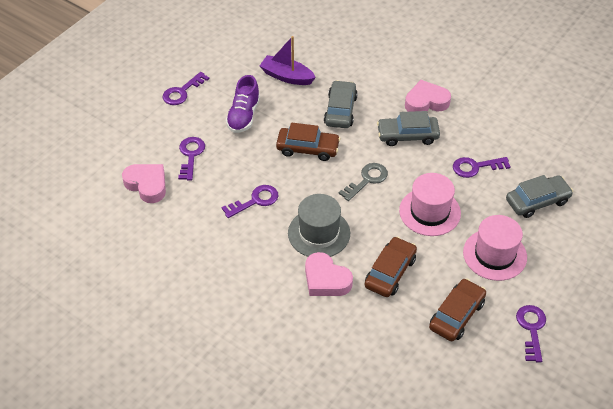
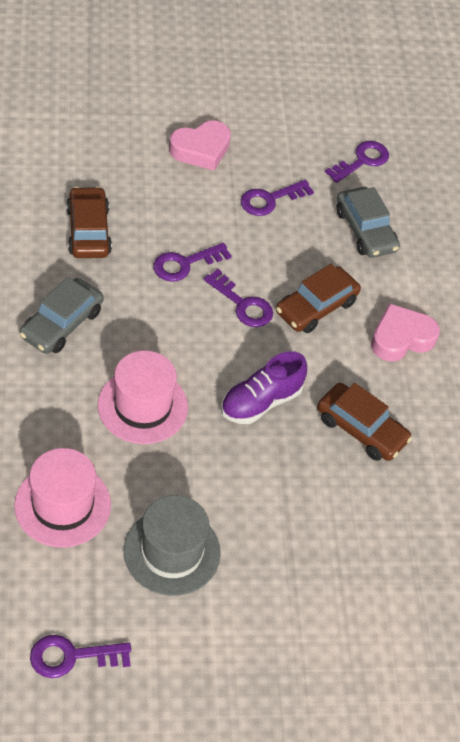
grey car: 3 -> 2
grey key: 1 -> 0
pink heart: 3 -> 2
purple boat: 1 -> 0

